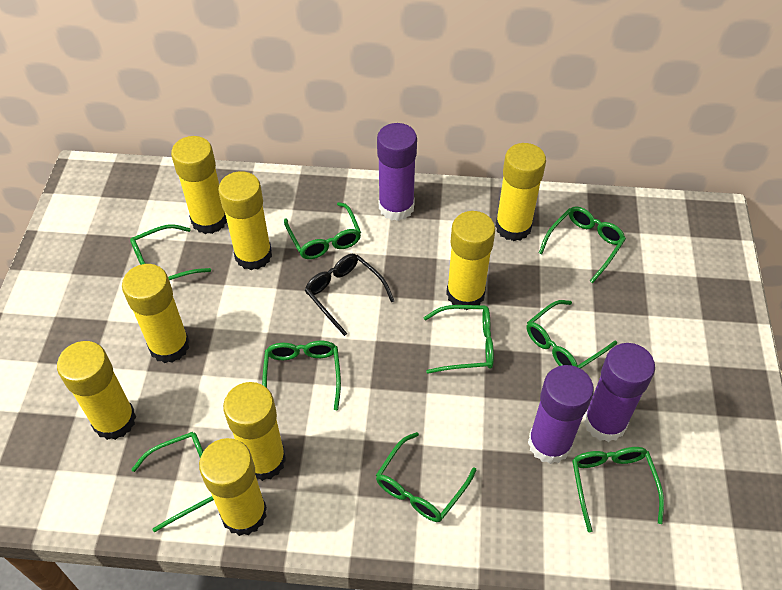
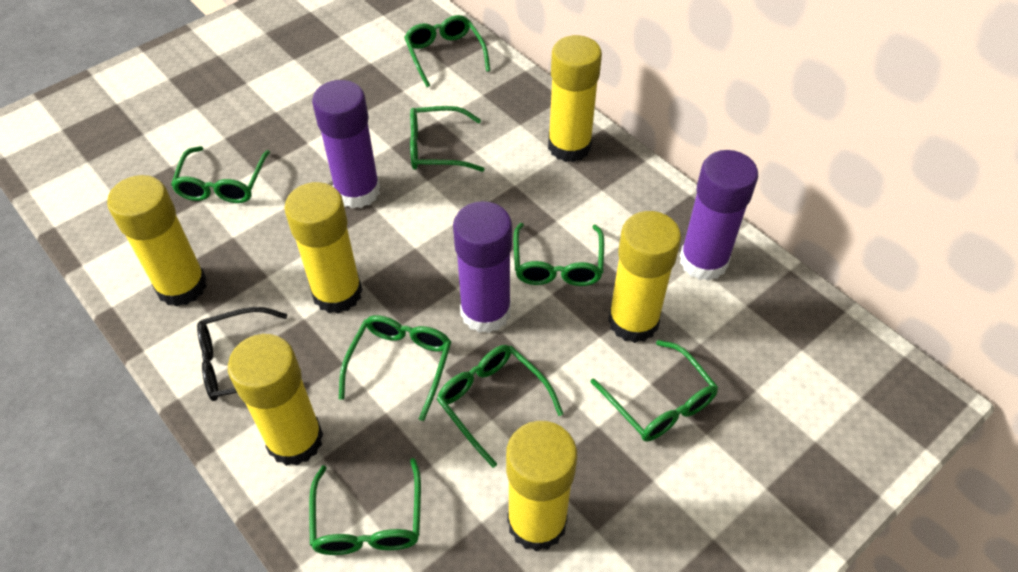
green glasses: 9 -> 8
yellow glue stick: 8 -> 6

